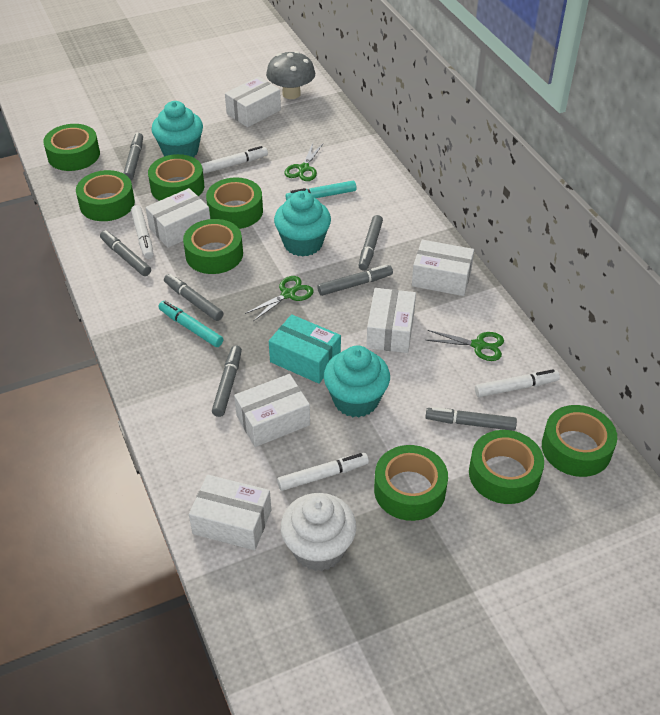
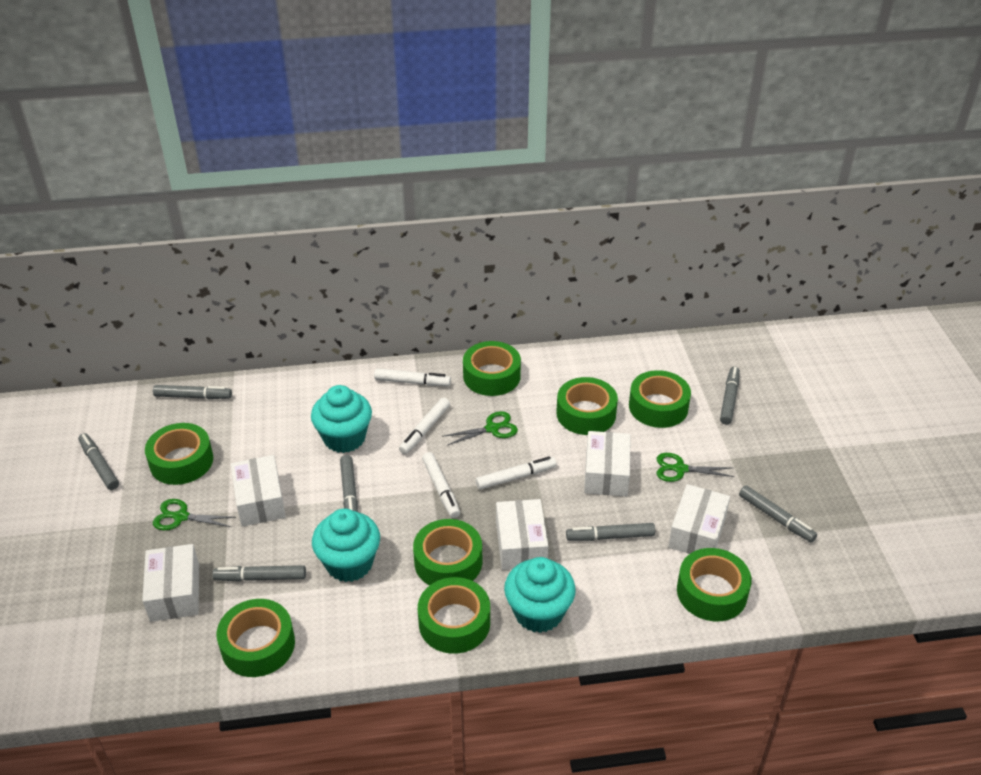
grey mushroom: 1 -> 0
turquoise box: 1 -> 0
turquoise marker: 2 -> 0
white box: 6 -> 5
white cupcake: 1 -> 0

